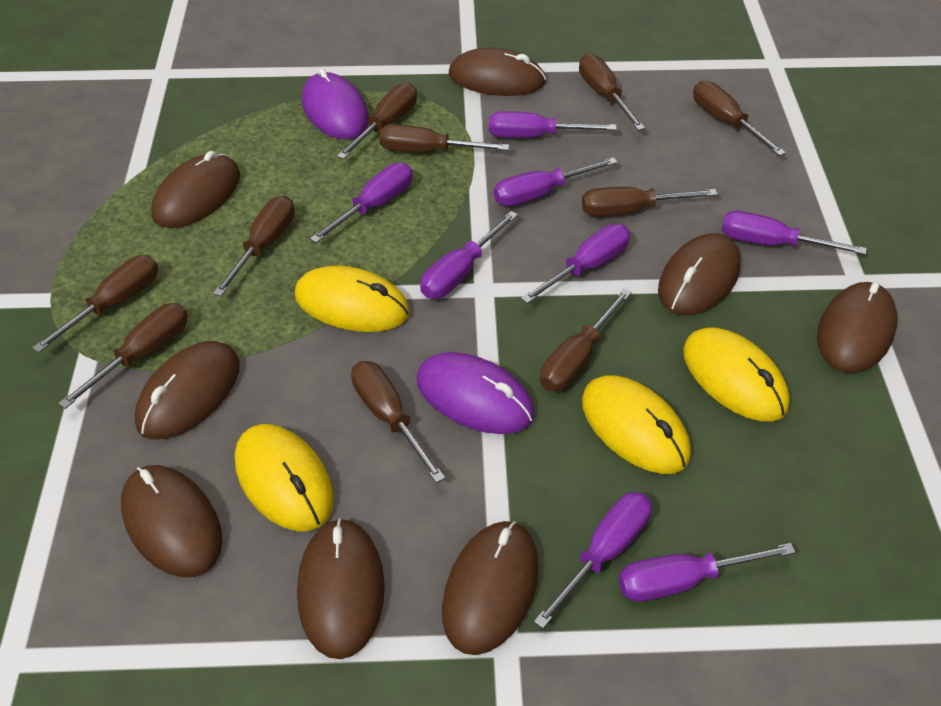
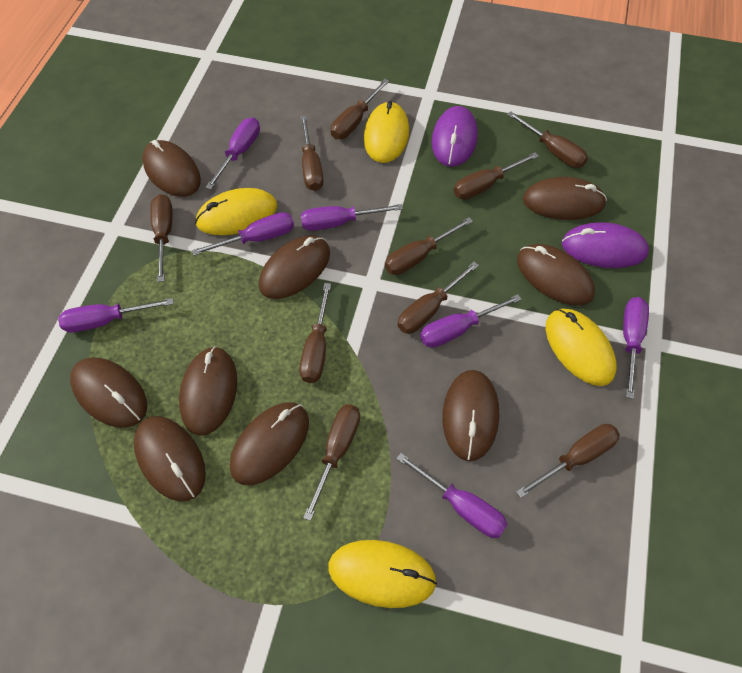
brown mouse: 8 -> 9
purple screwdriver: 8 -> 7

